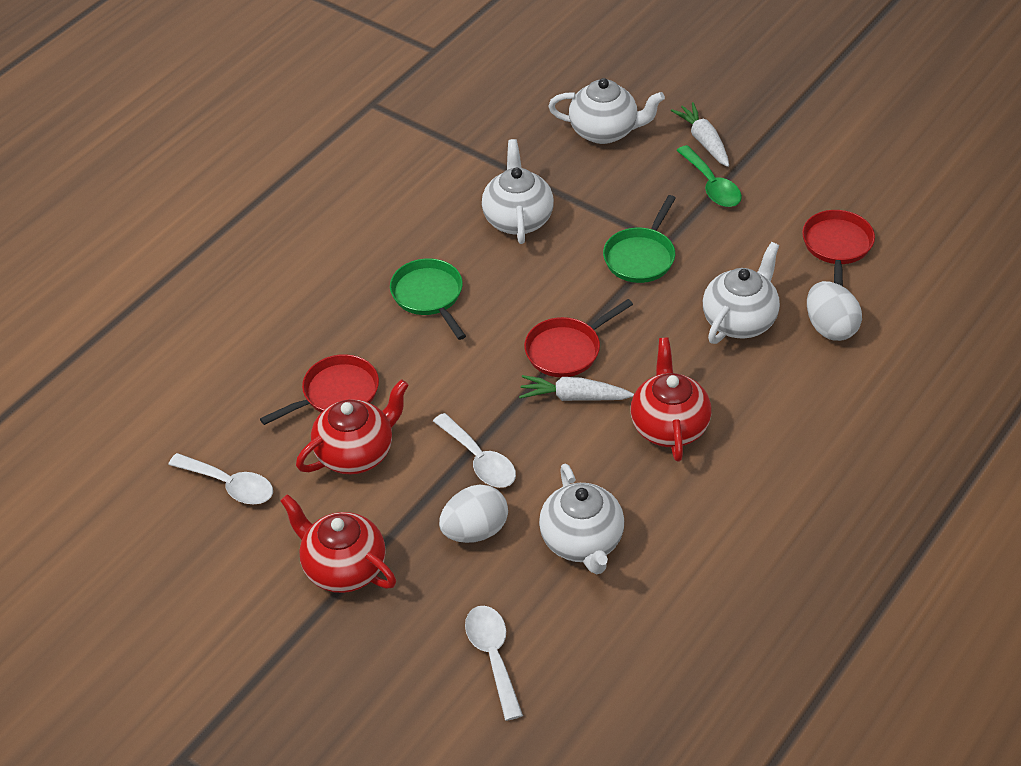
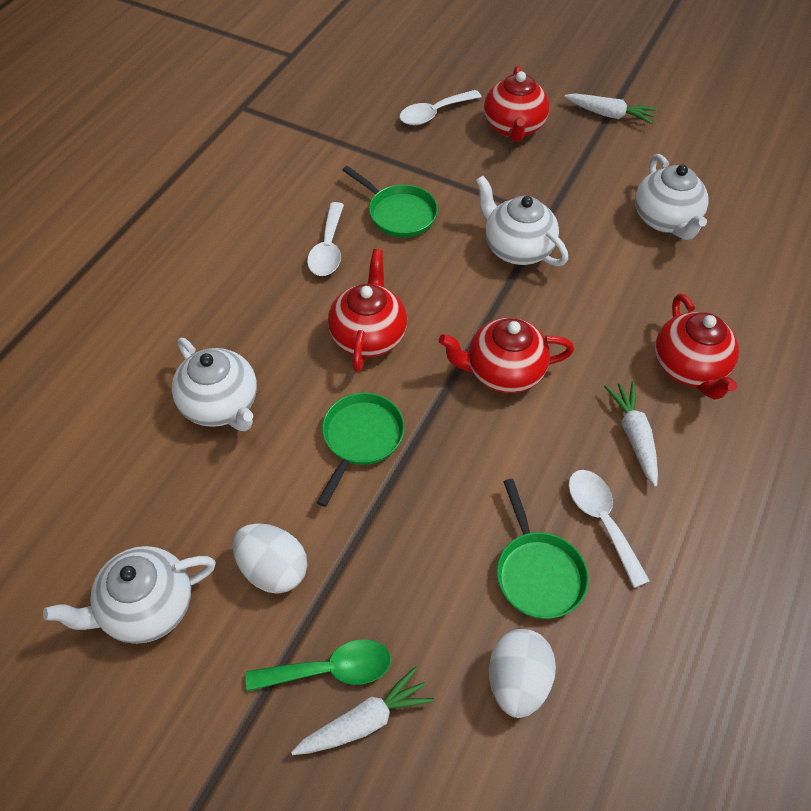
green pan: 2 -> 3
red pan: 3 -> 0
red teapot: 3 -> 4
white carrot: 2 -> 3

